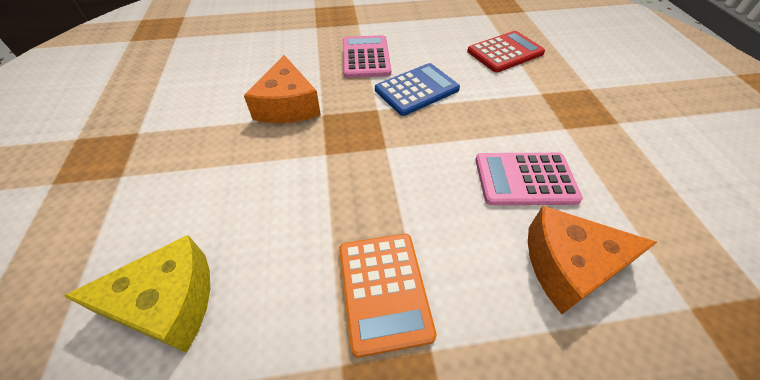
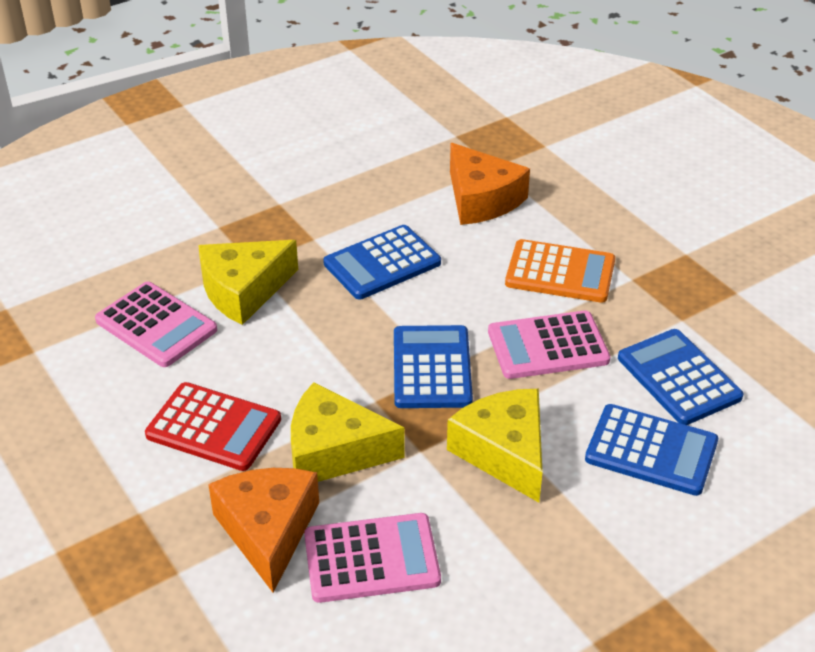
blue calculator: 1 -> 4
pink calculator: 2 -> 3
yellow cheese: 1 -> 3

